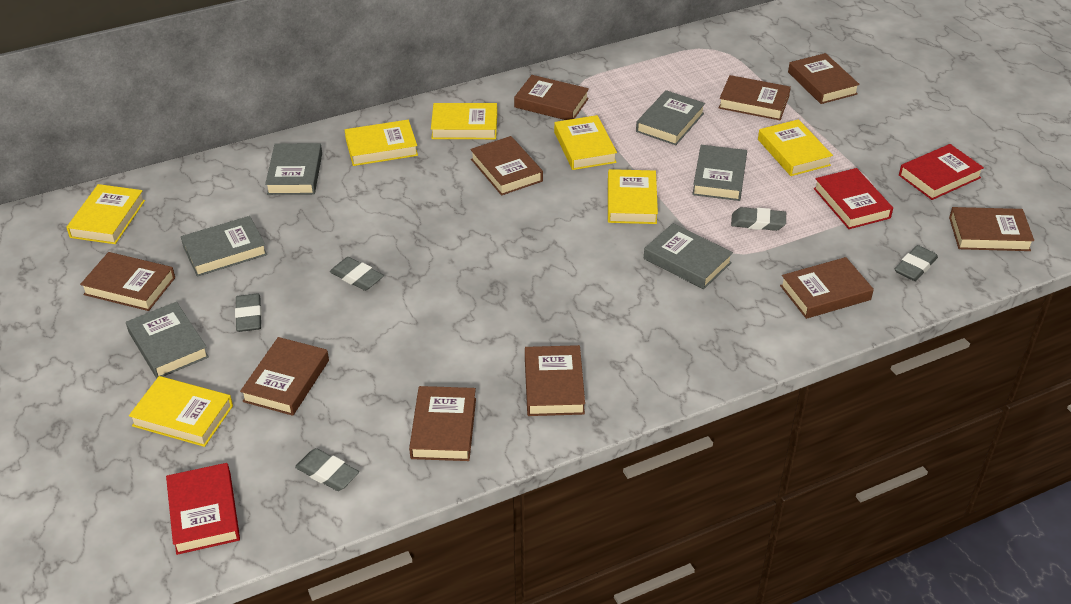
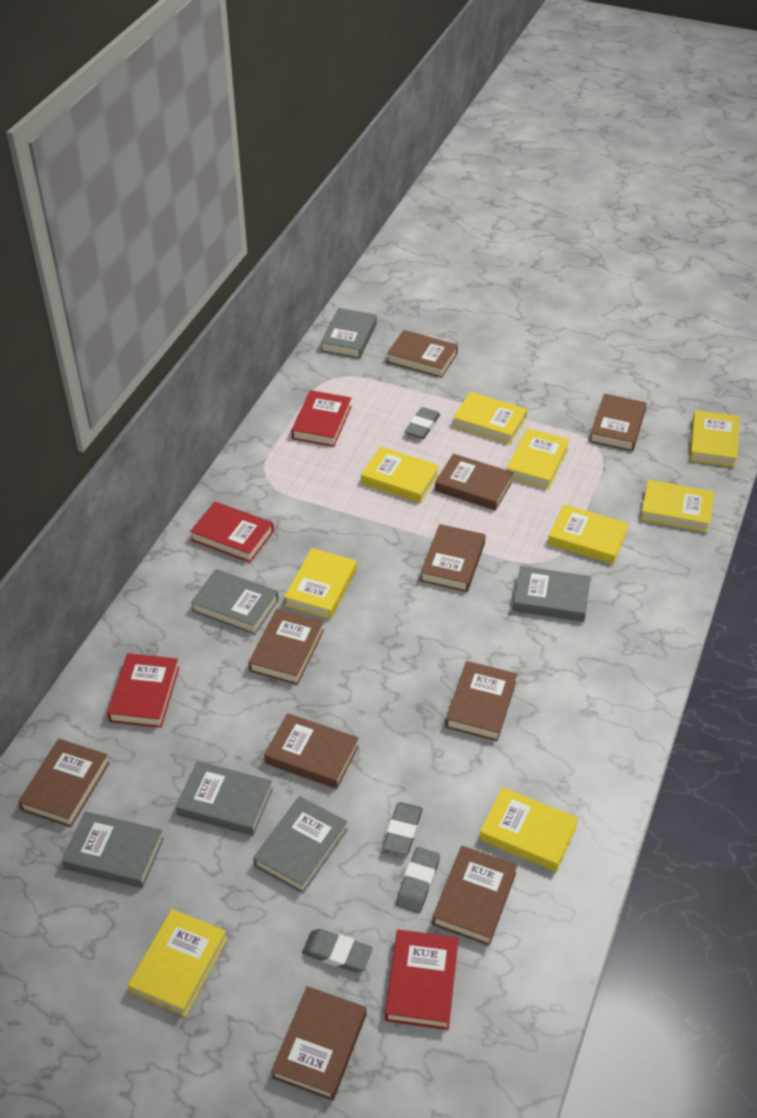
grey eraser: 5 -> 4
red book: 3 -> 4
yellow book: 7 -> 9

